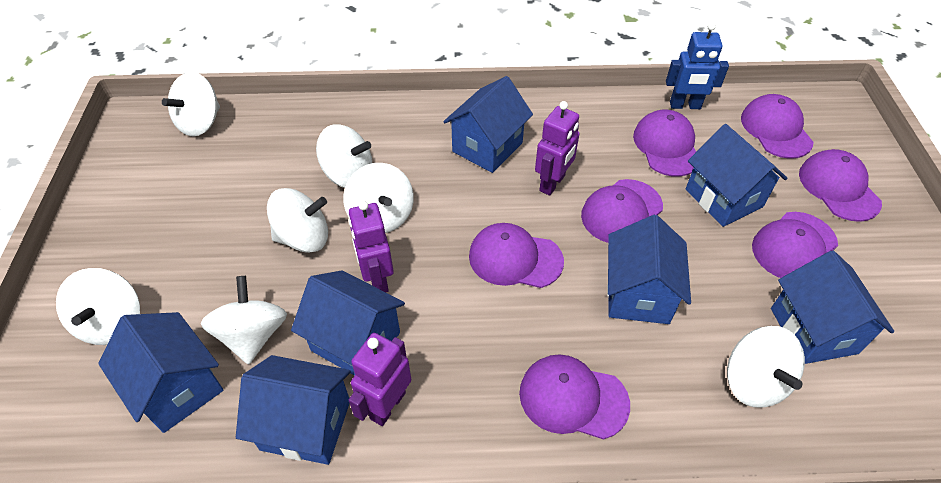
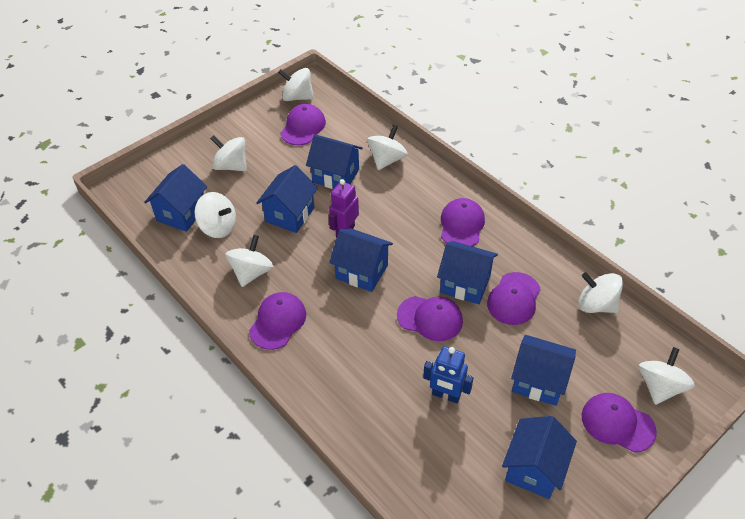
purple cap: 7 -> 6
purple robot: 3 -> 1

